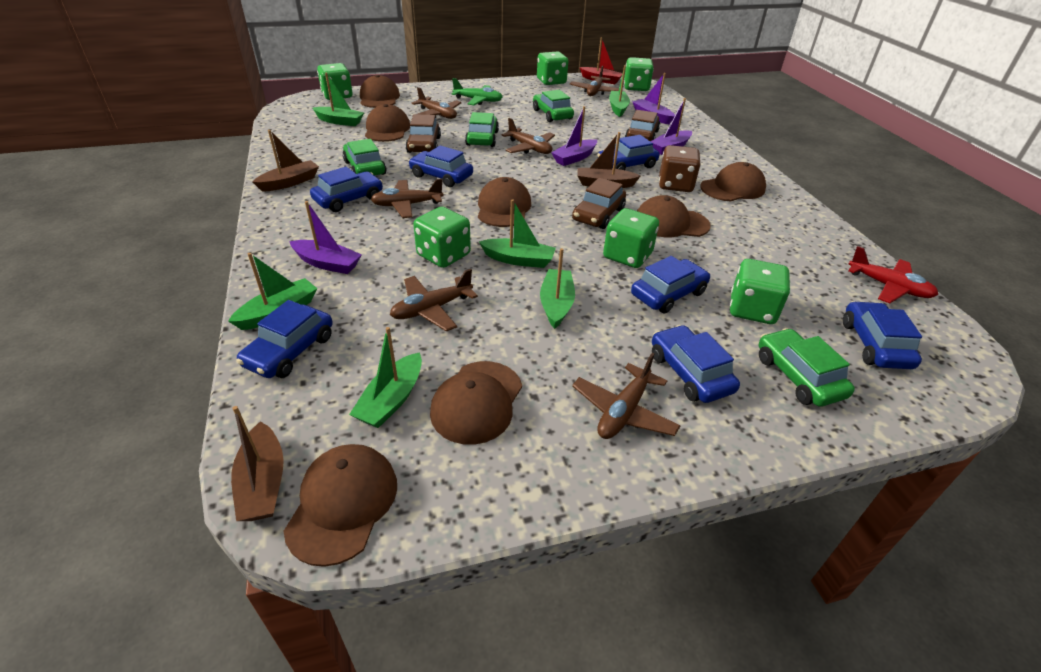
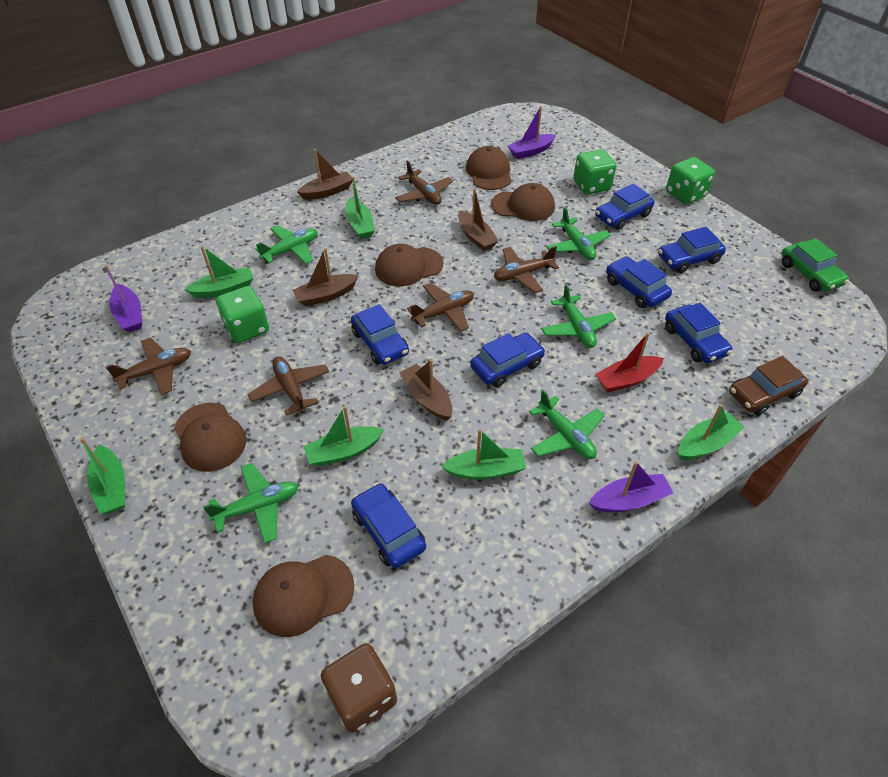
brown boat: 3 -> 4
brown cap: 7 -> 5
brown car: 3 -> 1
brown plane: 6 -> 5
green car: 4 -> 1
green dice: 6 -> 3
green plane: 1 -> 5
purple boat: 4 -> 3
red plane: 1 -> 0

